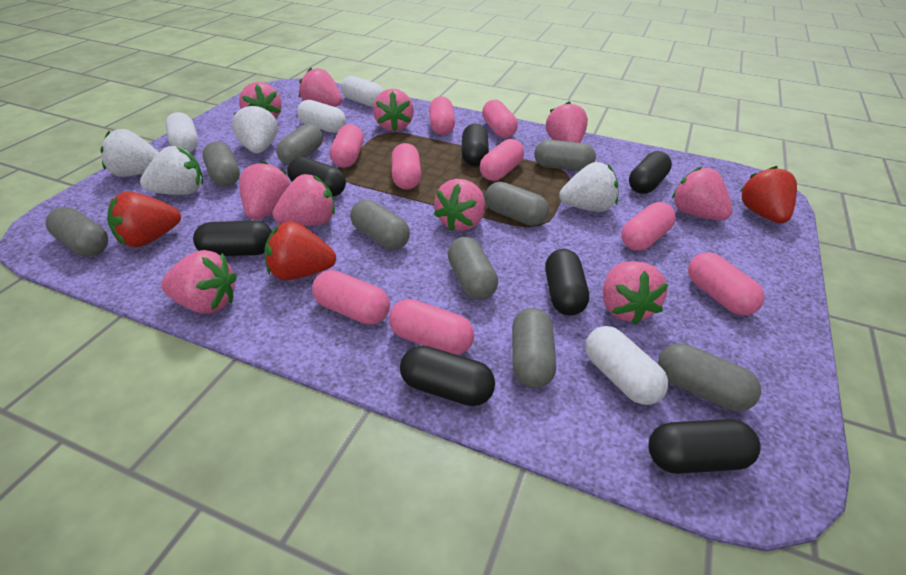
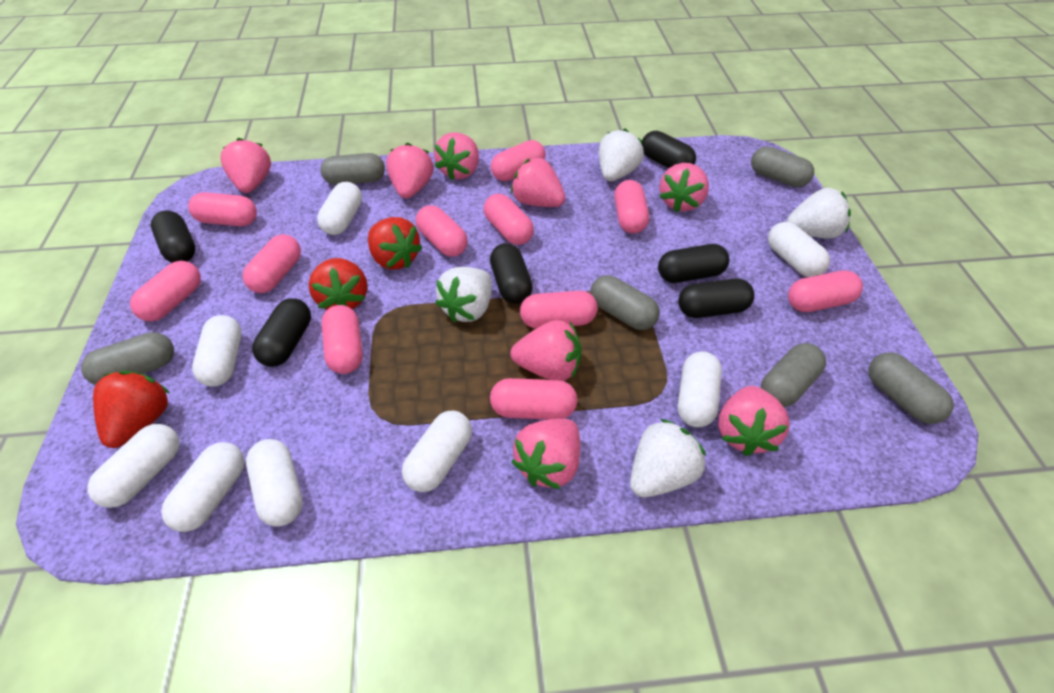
black capsule: 7 -> 6
grey capsule: 9 -> 6
pink capsule: 9 -> 11
pink strawberry: 10 -> 8
white capsule: 4 -> 8

